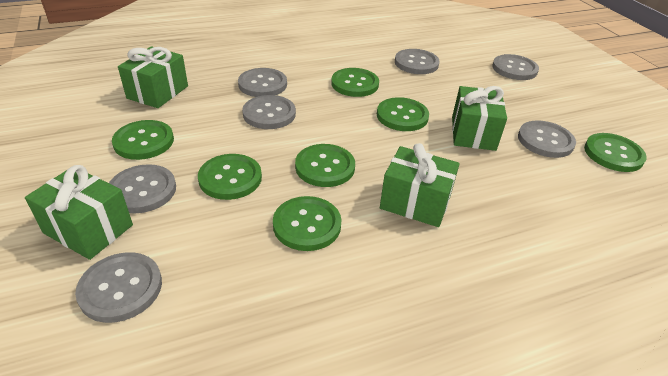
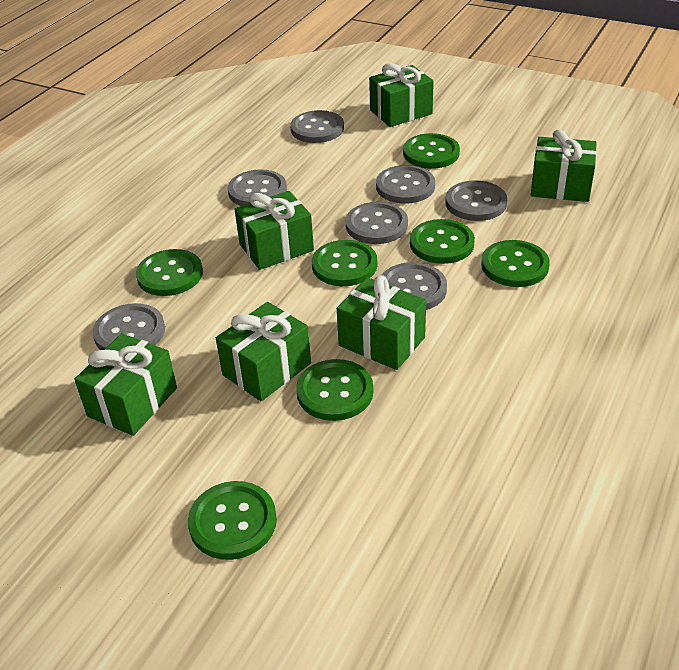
green gift: 4 -> 6

